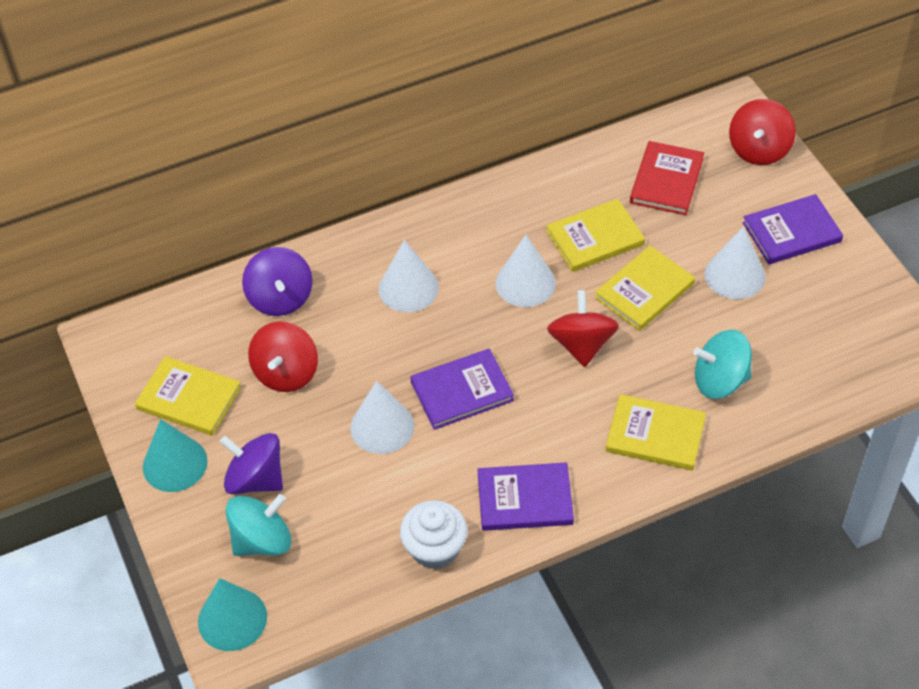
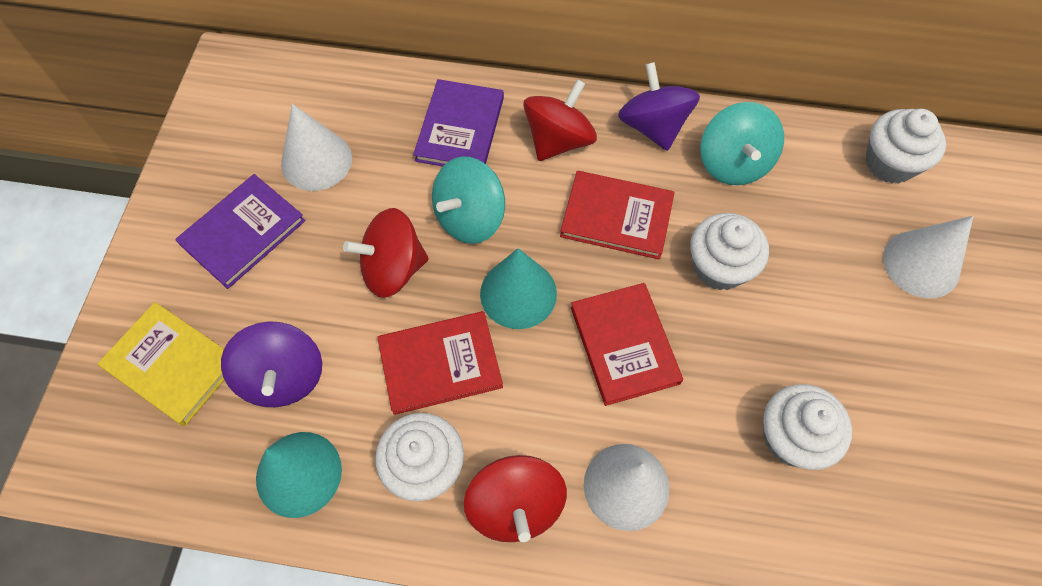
purple book: 3 -> 2
red book: 1 -> 3
white cone: 4 -> 3
white cupcake: 1 -> 4
yellow book: 4 -> 1

